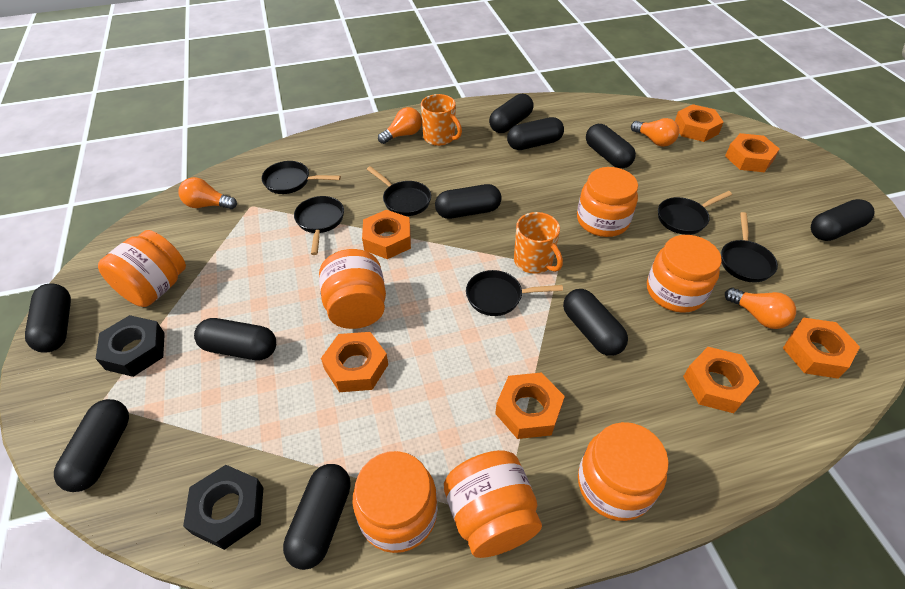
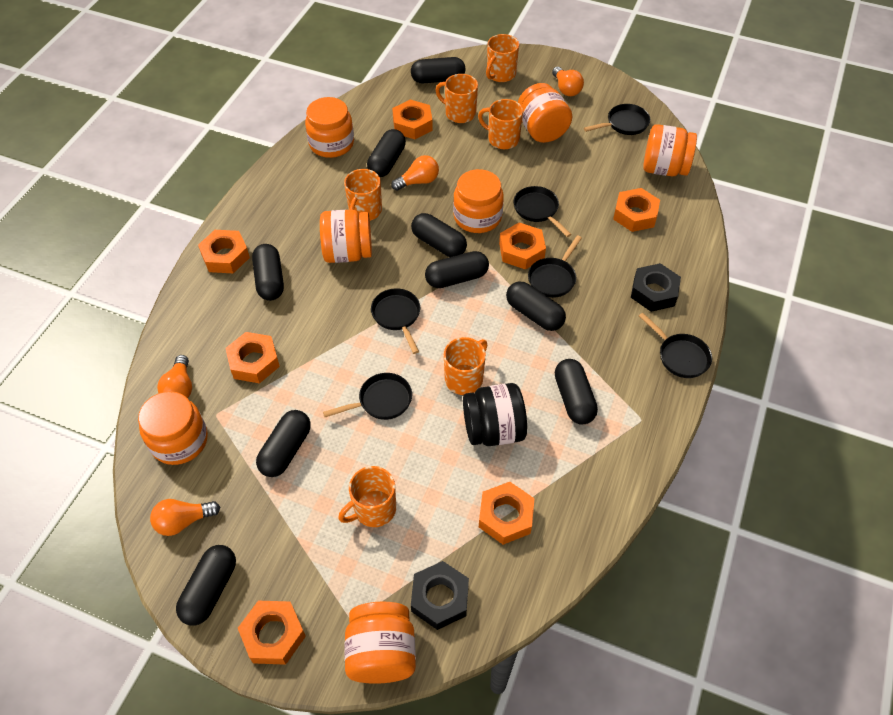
black capsule: 10 -> 9
black jar: 0 -> 1
orange mug: 2 -> 6

